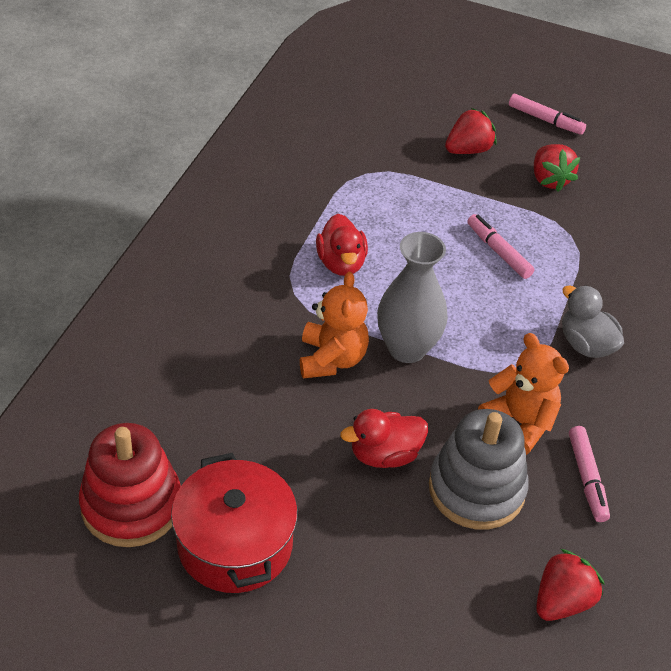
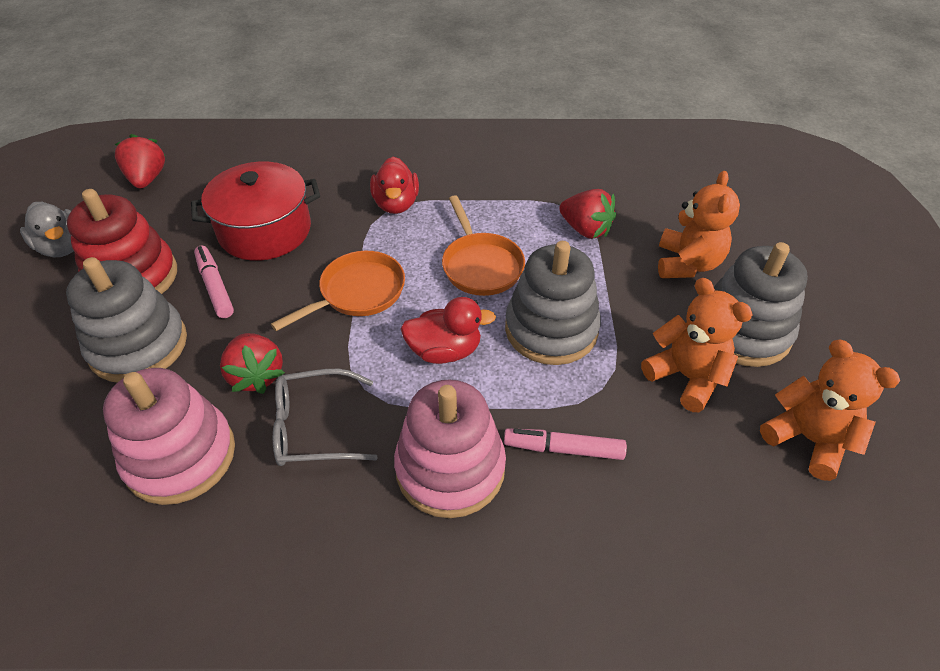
grey glasses: 0 -> 1
grey stacking toy: 1 -> 3
grey vase: 1 -> 0
orange pan: 0 -> 2
orange teddy bear: 2 -> 3
pink marker: 3 -> 2
pink stacking toy: 0 -> 2

